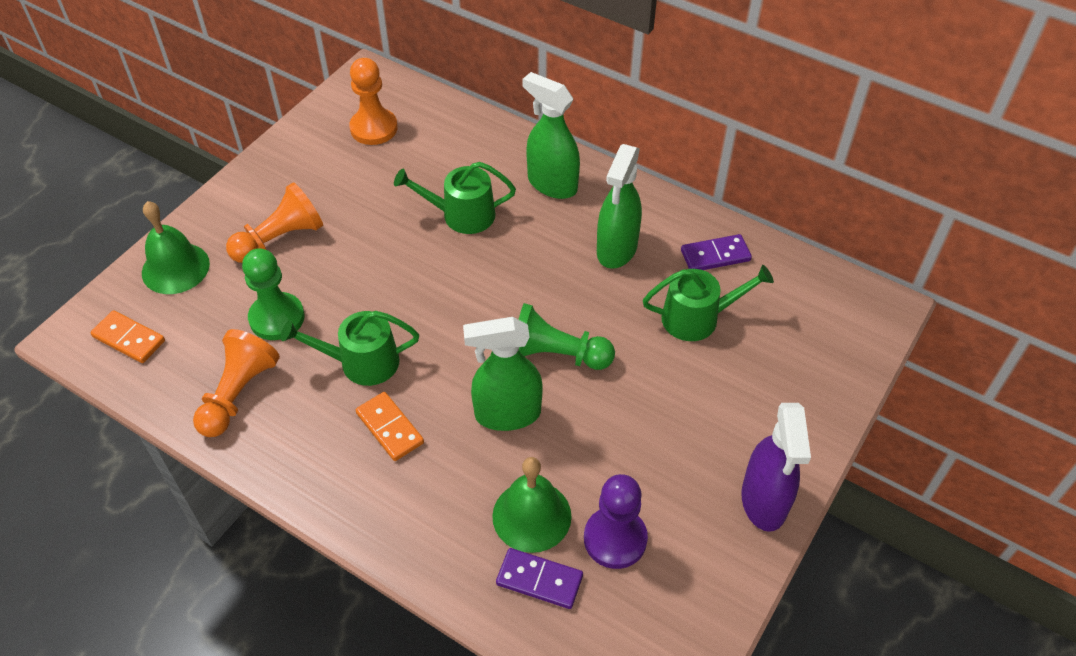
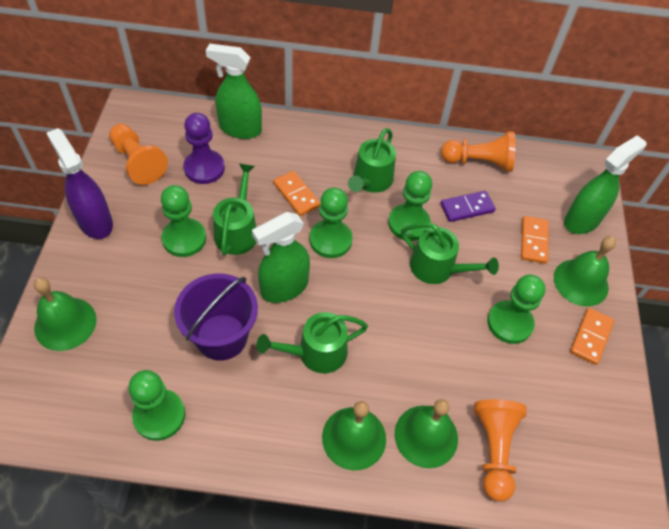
green bell: 2 -> 4
green pawn: 2 -> 5
green watering can: 3 -> 4
orange domino: 2 -> 3
purple bucket: 0 -> 1
purple domino: 2 -> 1

